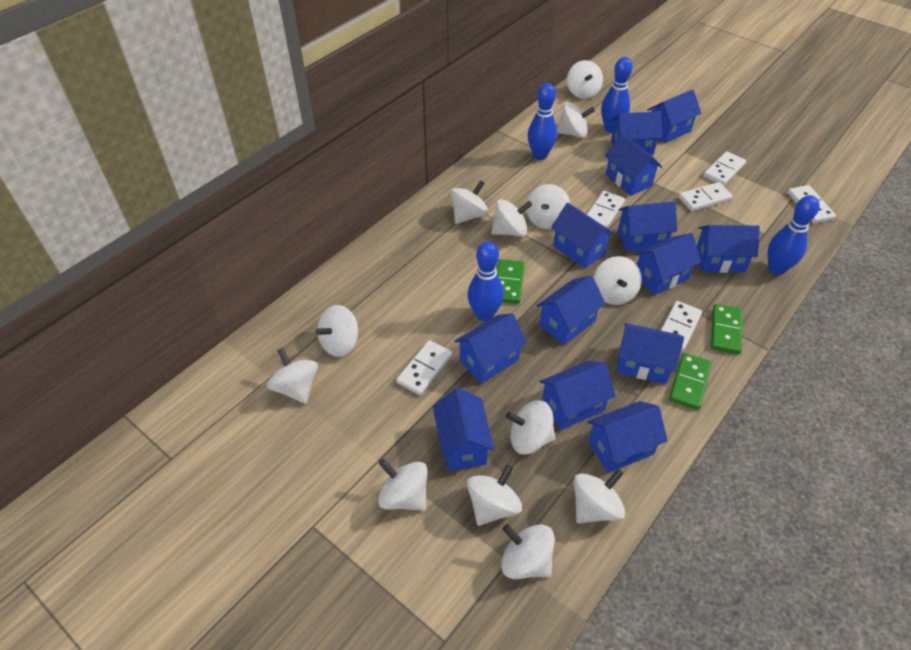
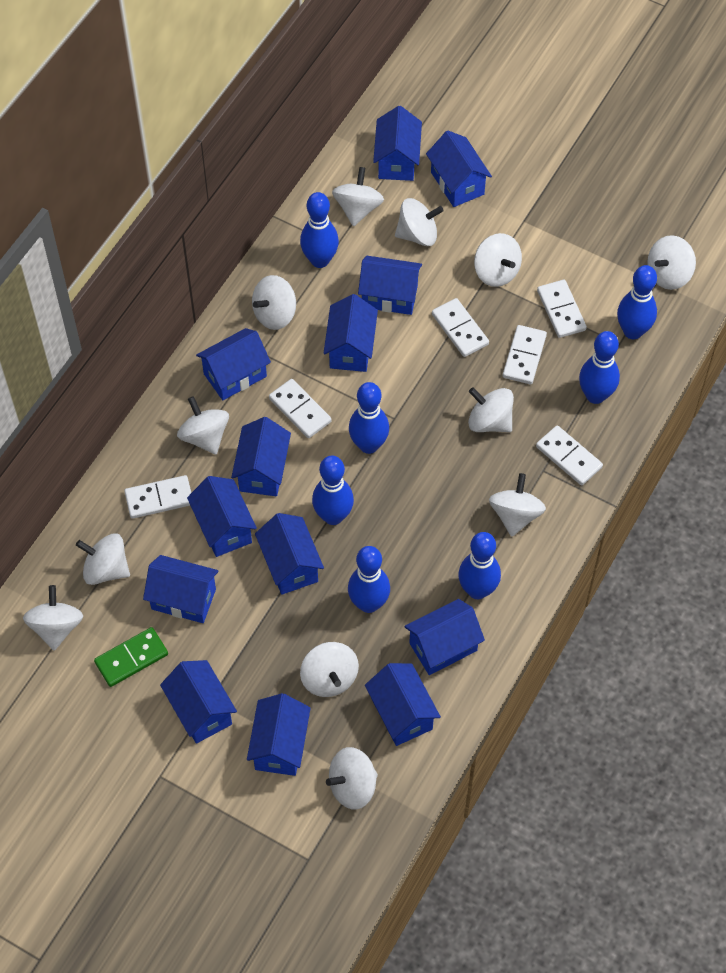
blue bowling pin: 4 -> 7
green domino: 3 -> 1
white spinning top: 13 -> 12

